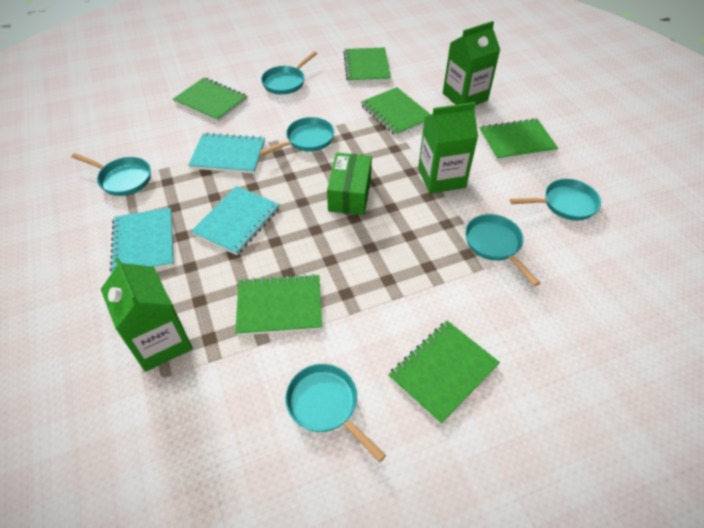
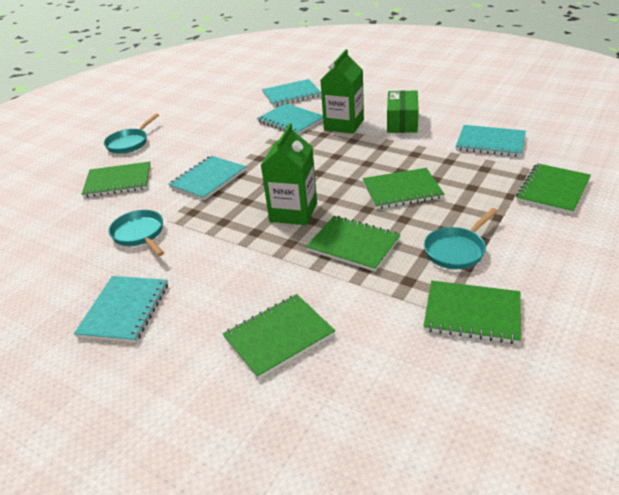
green carton: 3 -> 2
turquoise notebook: 3 -> 5
turquoise pan: 6 -> 3

